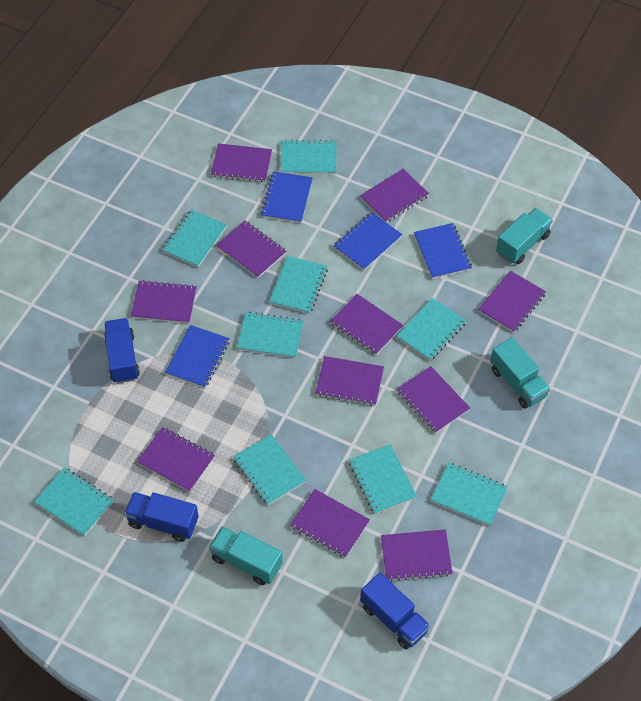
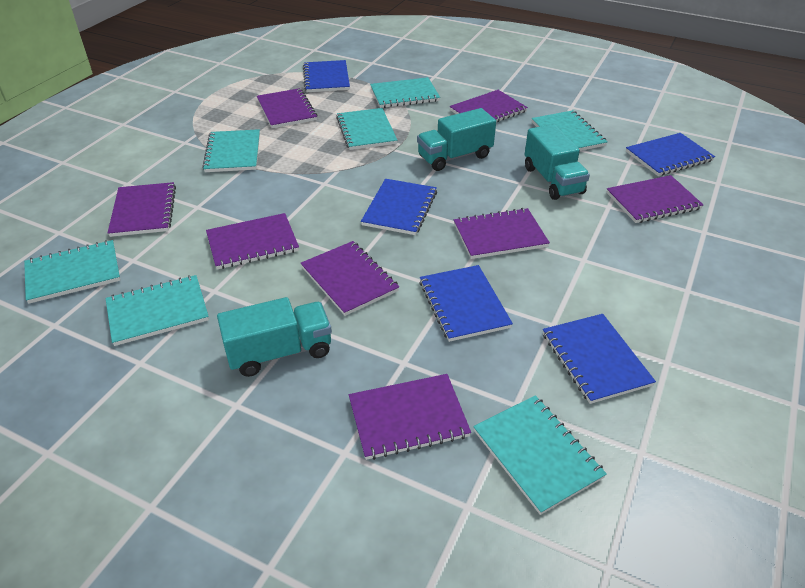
blue notebook: 4 -> 5
blue truck: 3 -> 0
purple notebook: 11 -> 8
turquoise notebook: 9 -> 7

